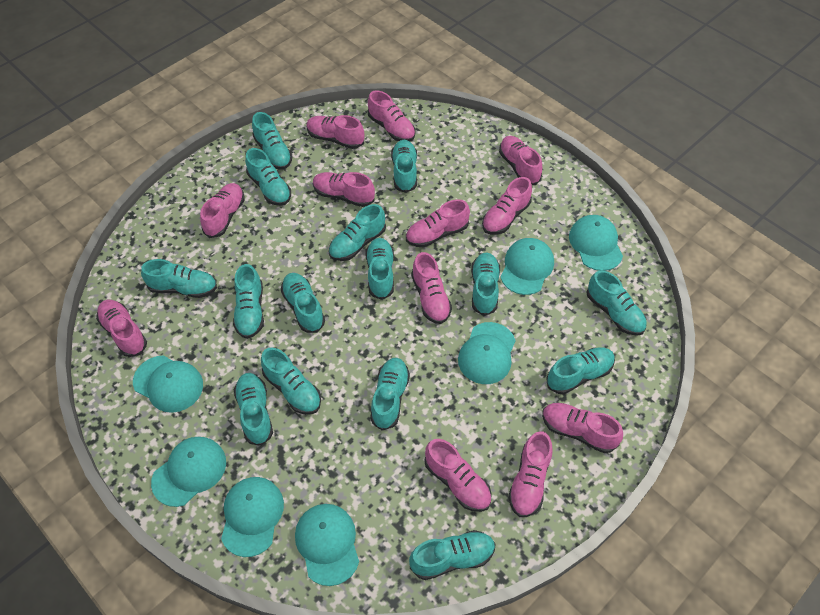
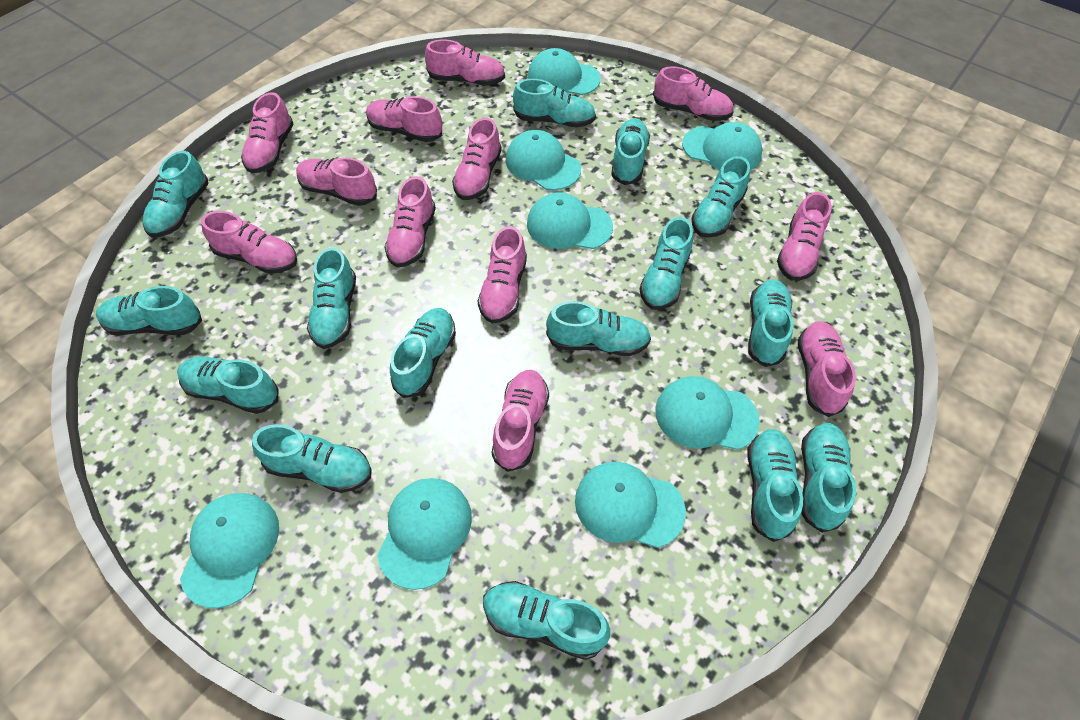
turquoise cap: 7 -> 8

